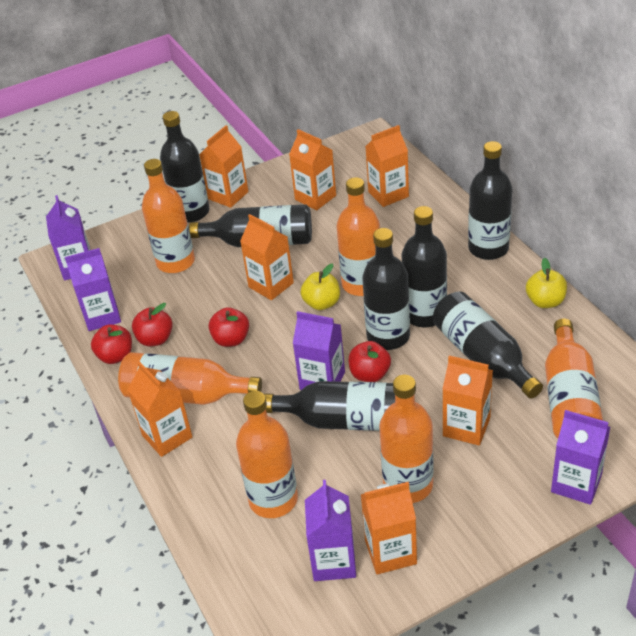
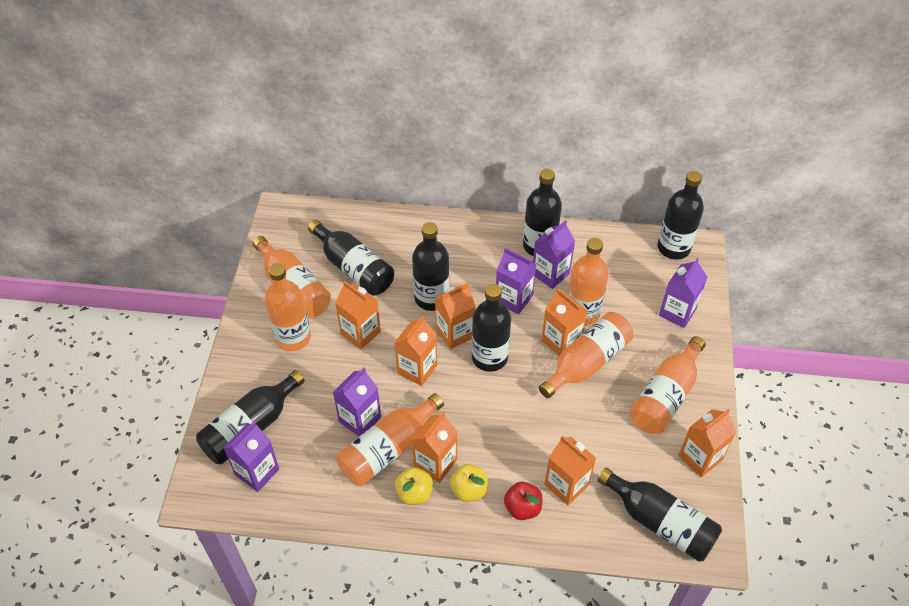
red apple: 4 -> 1

